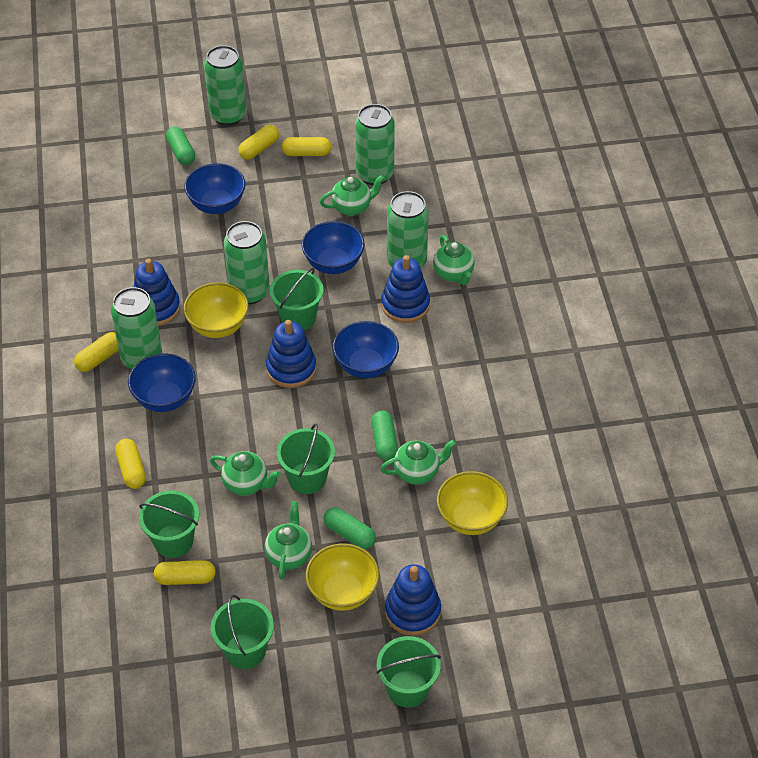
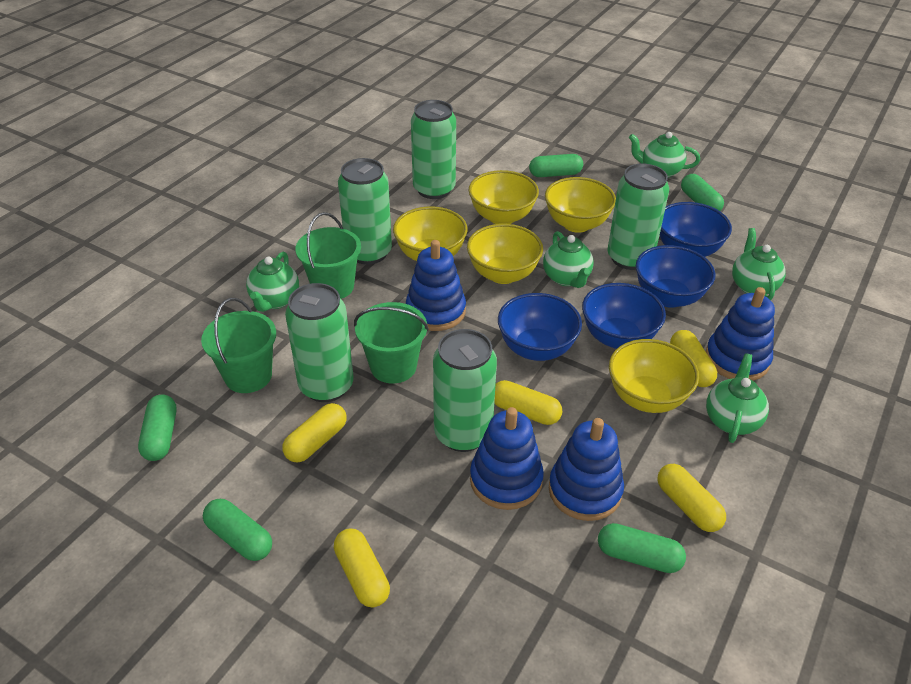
green bucket: 5 -> 3
green capsule: 3 -> 5
yellow bowl: 3 -> 5

